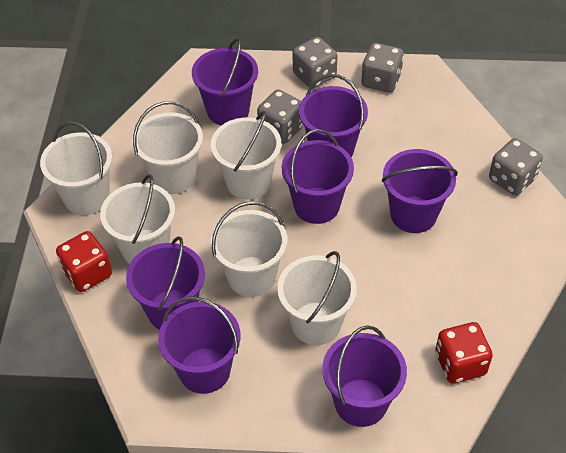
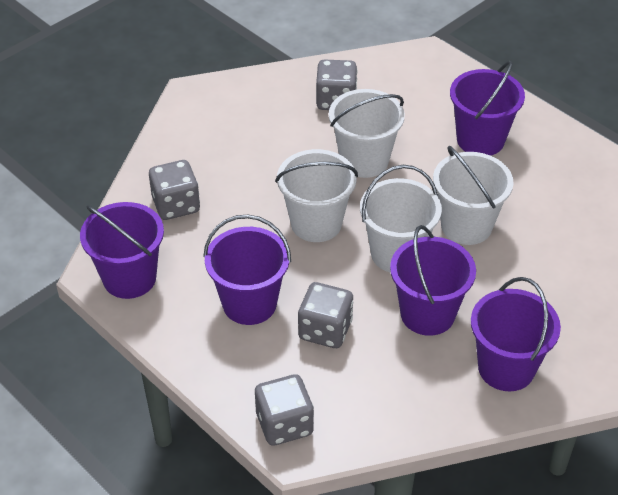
purple bucket: 7 -> 5
red dice: 2 -> 0
white bucket: 6 -> 4

